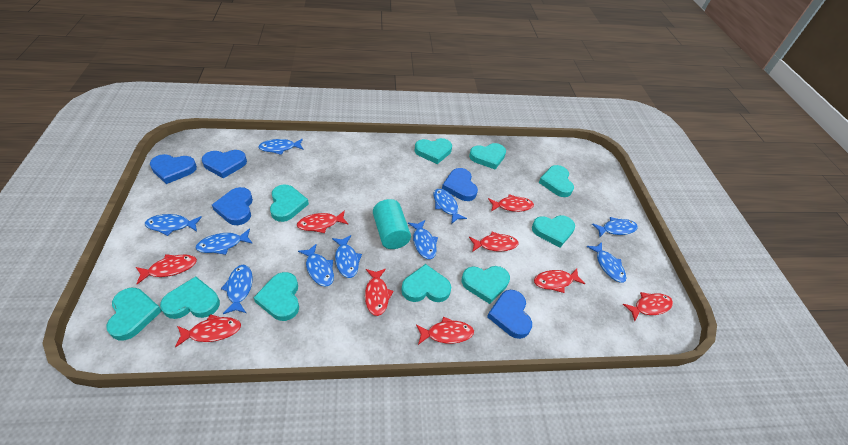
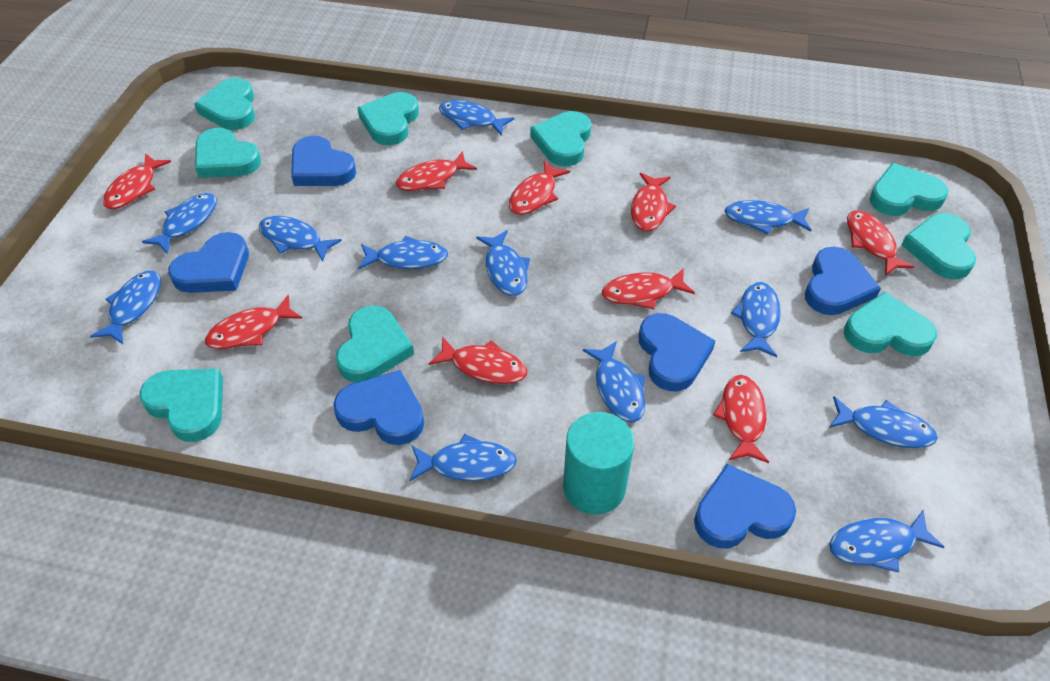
blue fish: 10 -> 12
blue heart: 5 -> 6
turquoise heart: 10 -> 9

